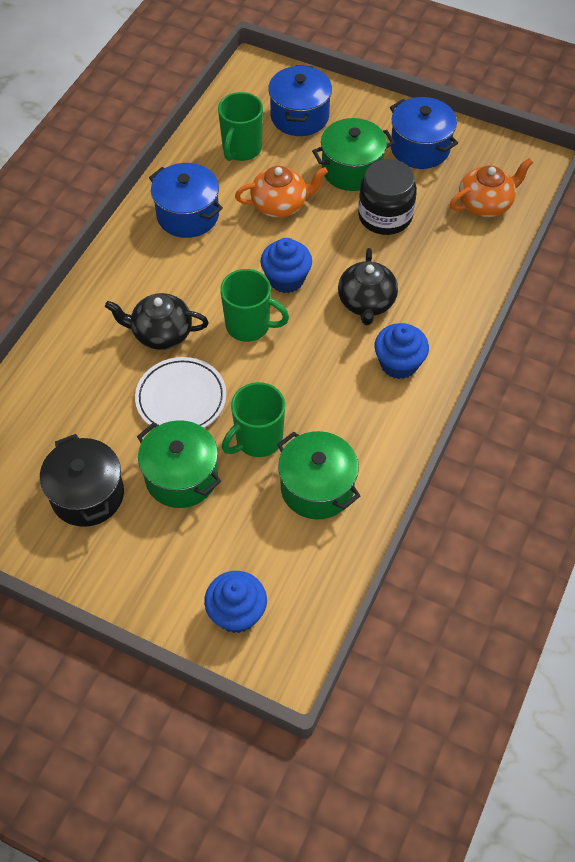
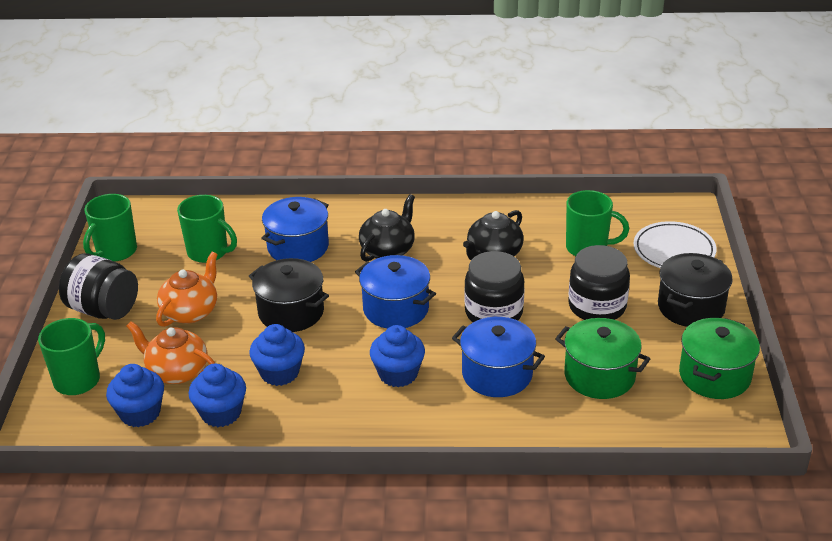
black jar: 1 -> 3
black pot: 1 -> 2
blue cupcake: 3 -> 4
green mug: 3 -> 4
green pot: 3 -> 2

